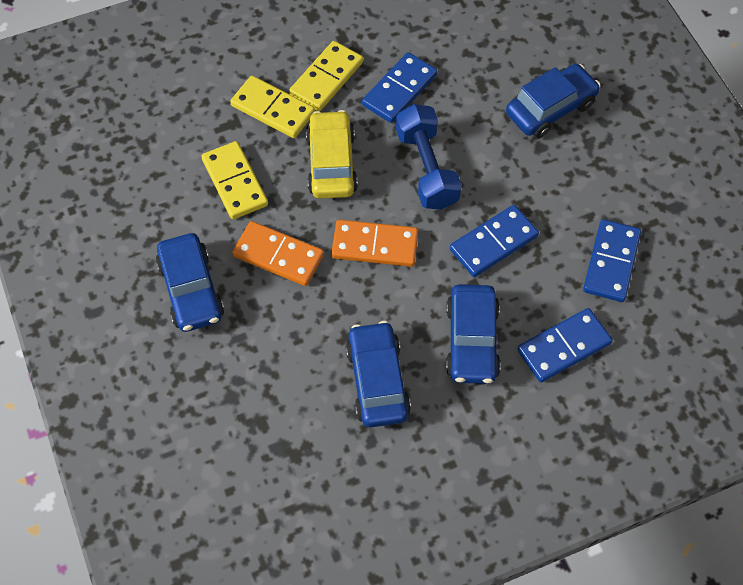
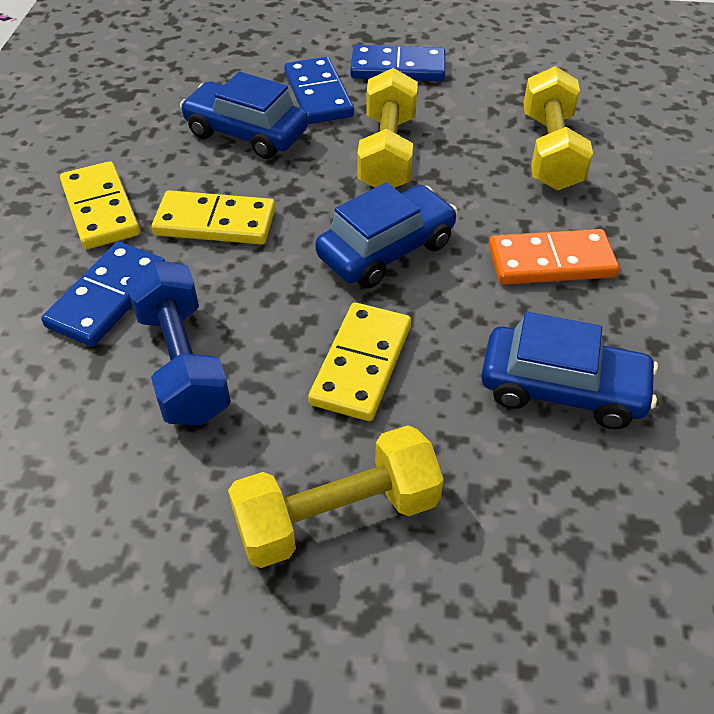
blue car: 4 -> 3
blue domino: 4 -> 3
orange domino: 2 -> 1
yellow car: 1 -> 0
yellow dumbbell: 0 -> 3

